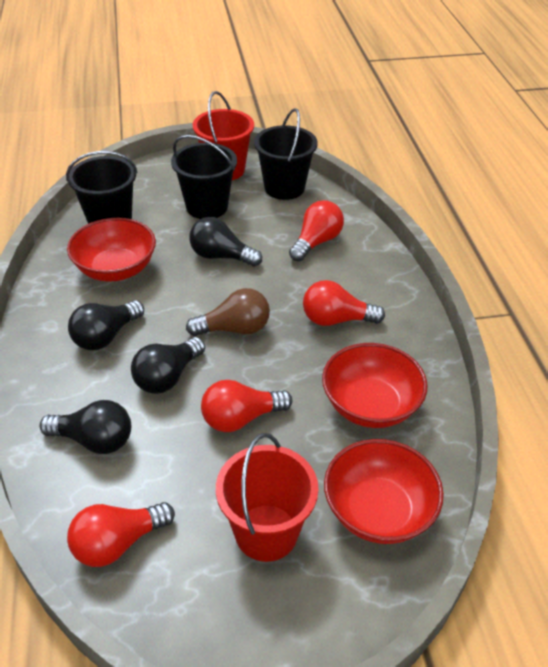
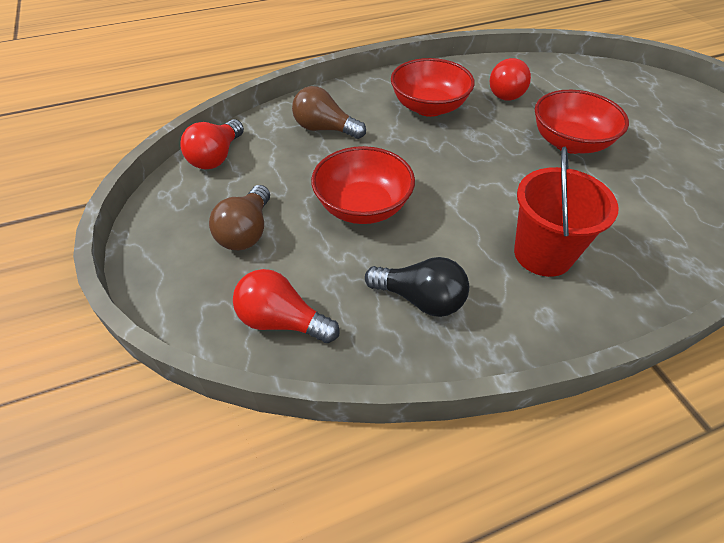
black bucket: 3 -> 0
black light bulb: 4 -> 1
brown light bulb: 1 -> 2
red bucket: 2 -> 1
red light bulb: 4 -> 3

